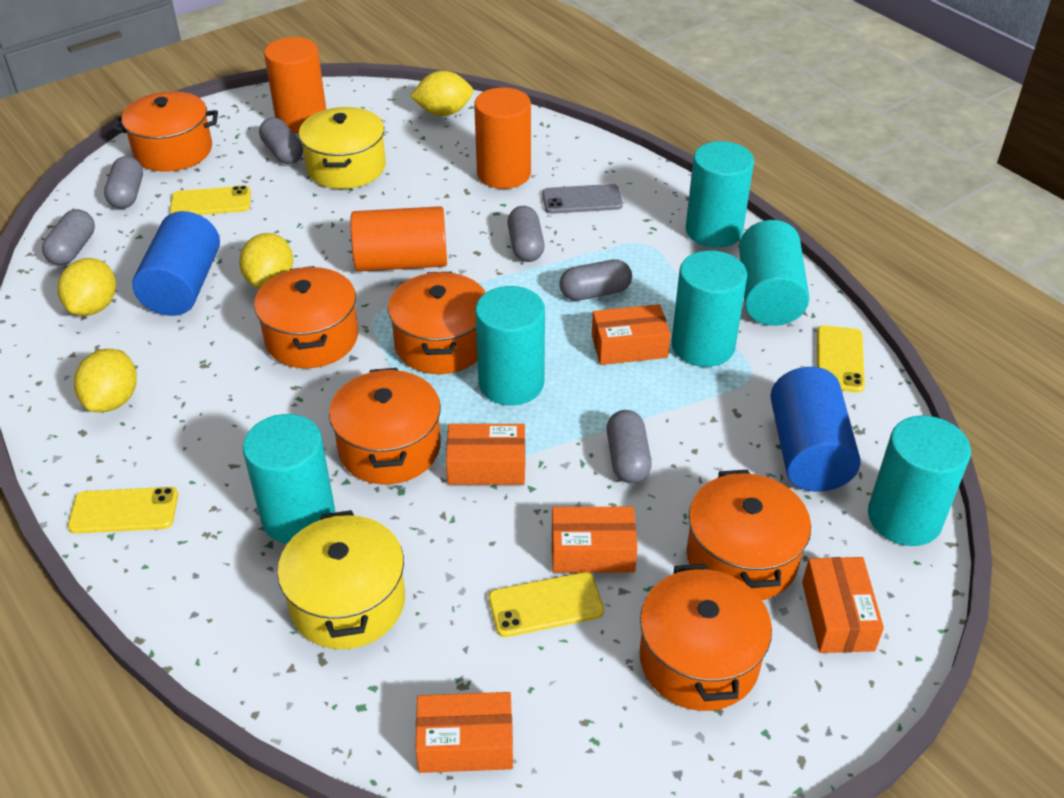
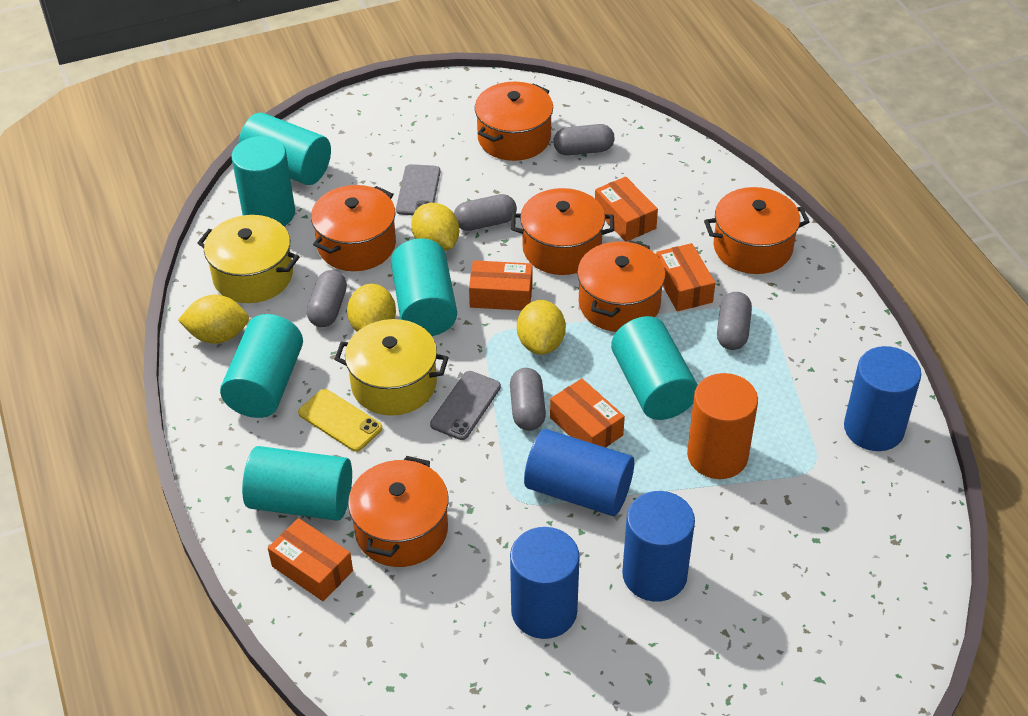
blue cylinder: 2 -> 4
grey capsule: 6 -> 5
grey phone: 1 -> 2
orange cylinder: 3 -> 1
yellow phone: 4 -> 1

